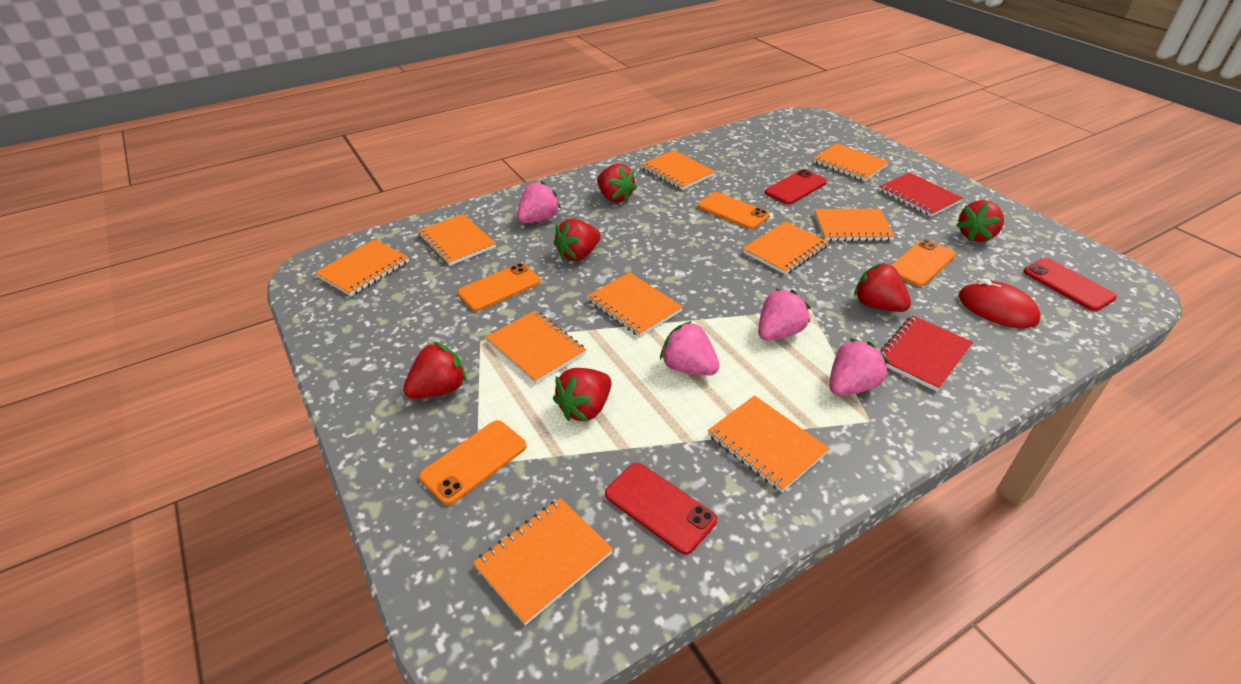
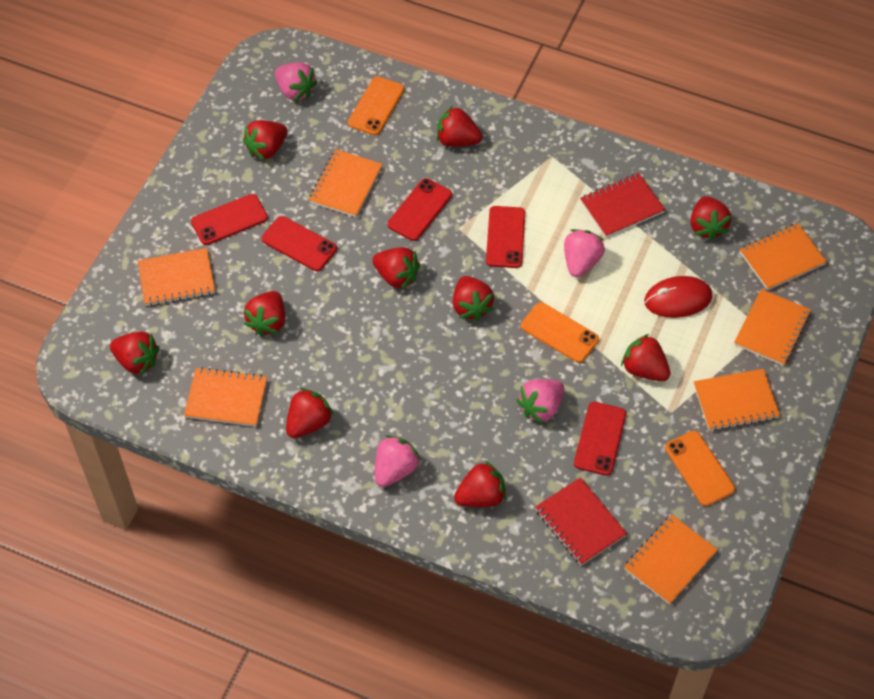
orange notebook: 10 -> 7
orange phone: 4 -> 3
red phone: 3 -> 5
red strawberry: 6 -> 10

